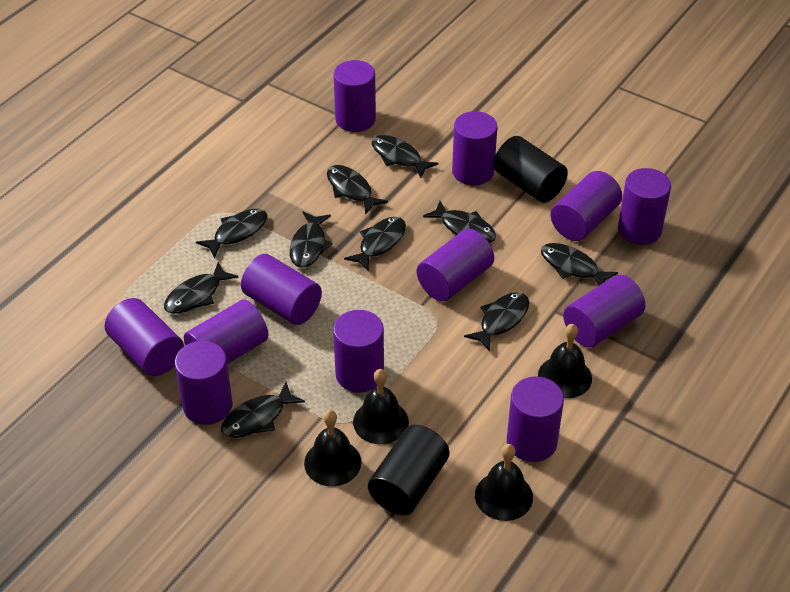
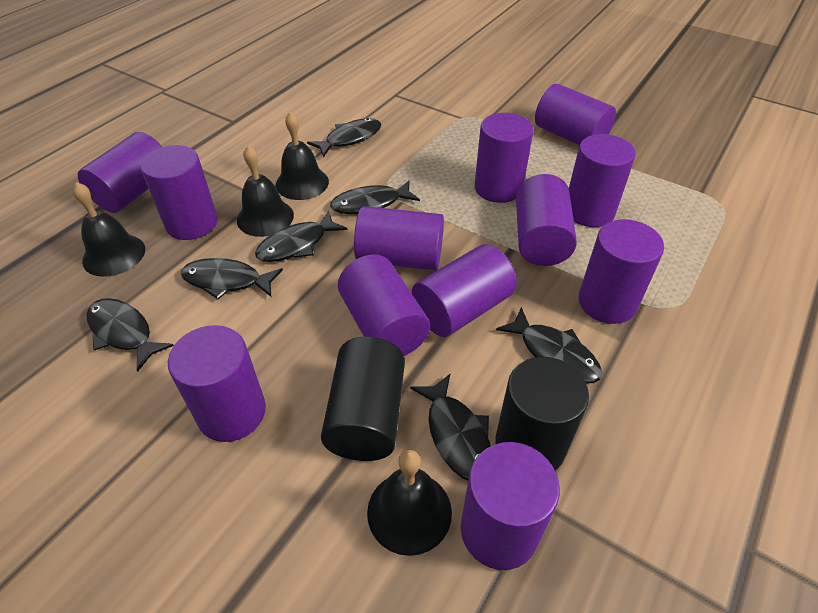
black fish: 10 -> 7

